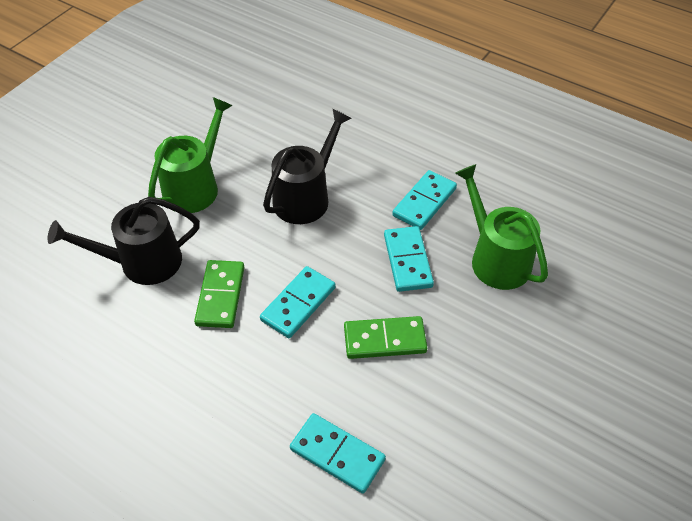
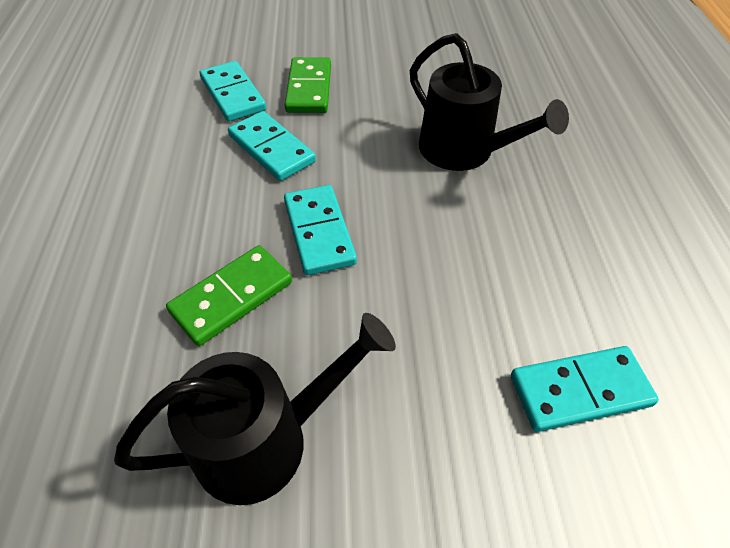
green watering can: 2 -> 0

